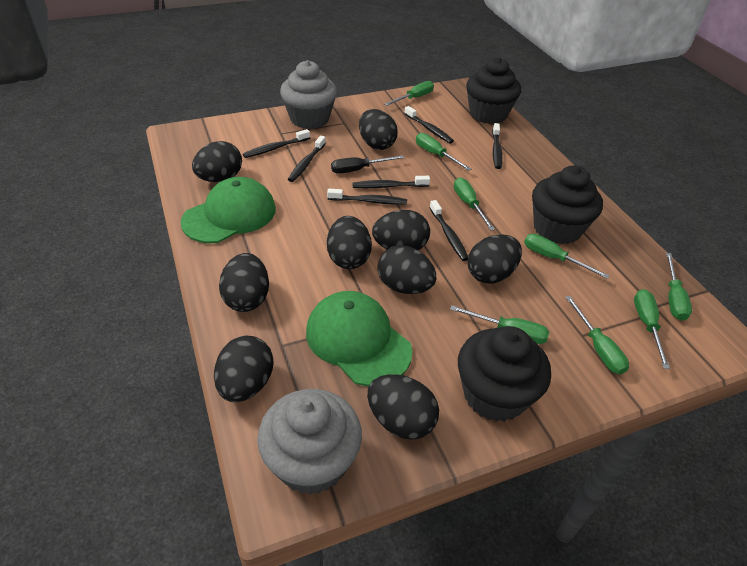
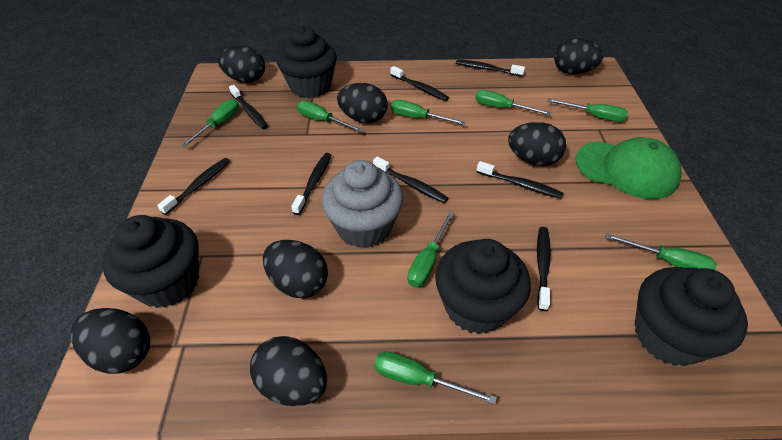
black cupcake: 3 -> 4
black egg: 9 -> 7
black screwdriver: 1 -> 0
black toothbrush: 7 -> 8
green cap: 2 -> 1
grey cupcake: 2 -> 1

